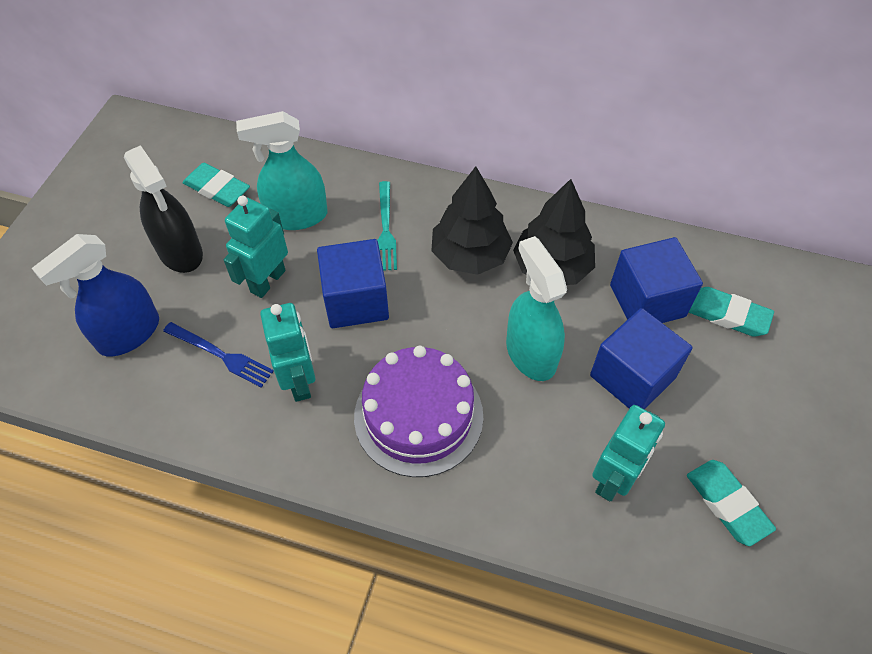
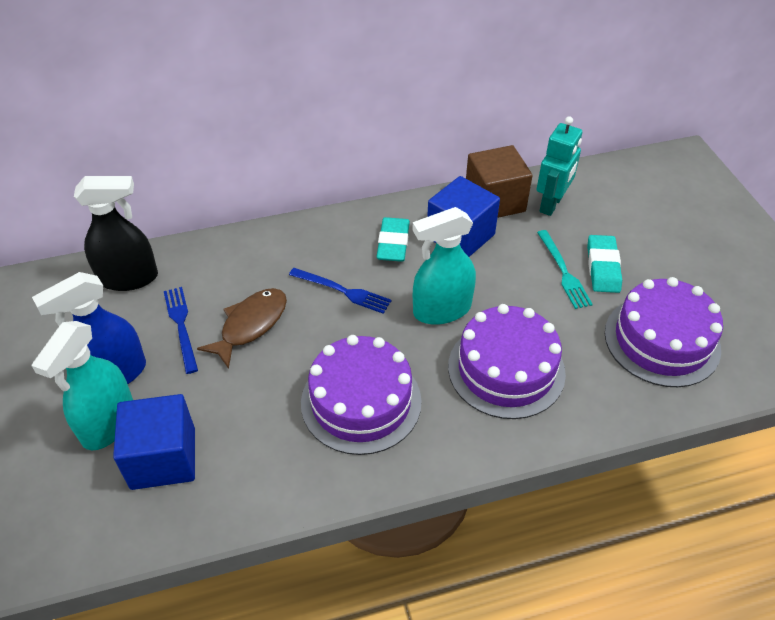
black tree: 2 -> 0
blue cube: 3 -> 2
blue fork: 1 -> 2
brown cube: 0 -> 1
brown fish: 0 -> 1
purple cake: 1 -> 3
turquoise eraser: 3 -> 2
turquoise robot: 3 -> 1

